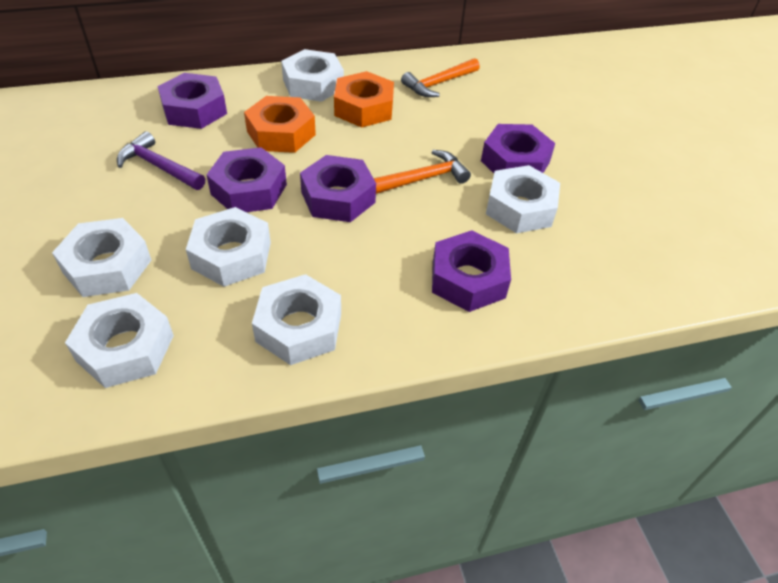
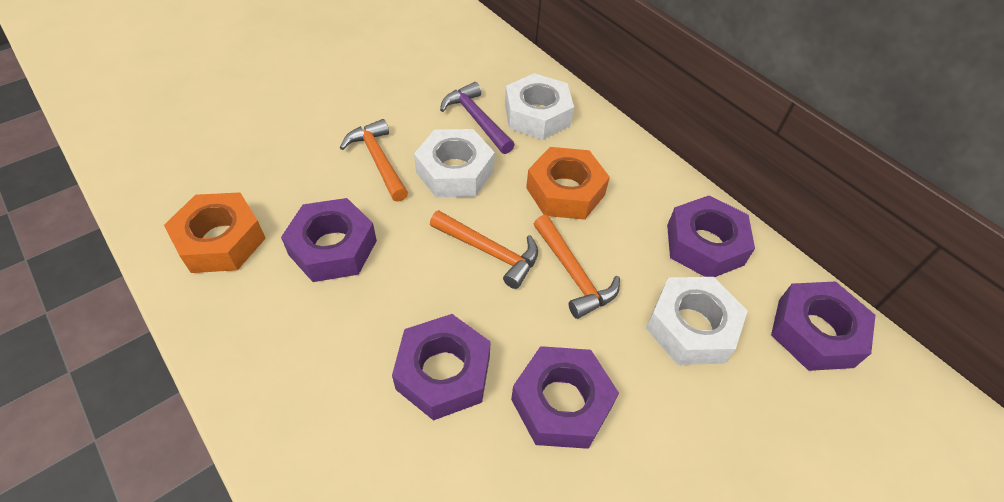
orange hammer: 2 -> 3
white nut: 6 -> 3

